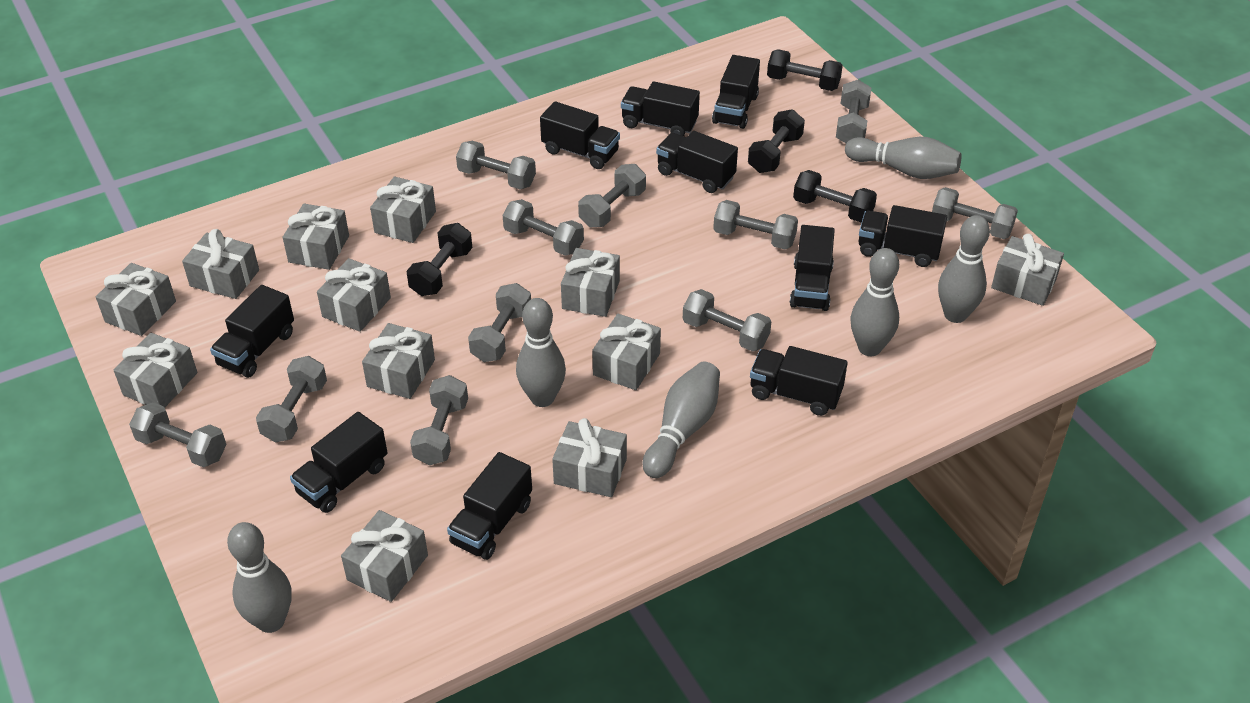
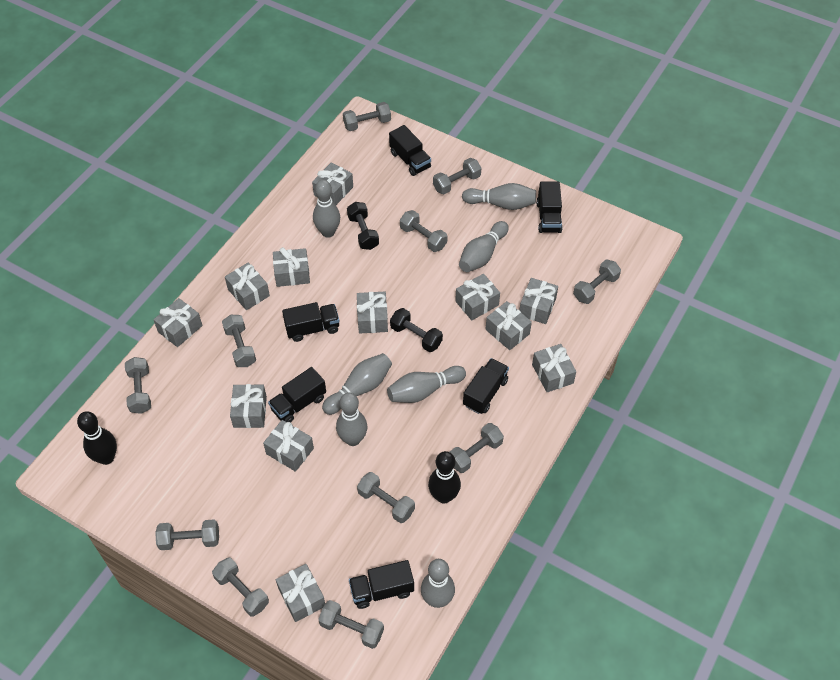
black bowling pin: 0 -> 2
black dumbbell: 4 -> 2
black truck: 10 -> 6
grey bowling pin: 6 -> 7

